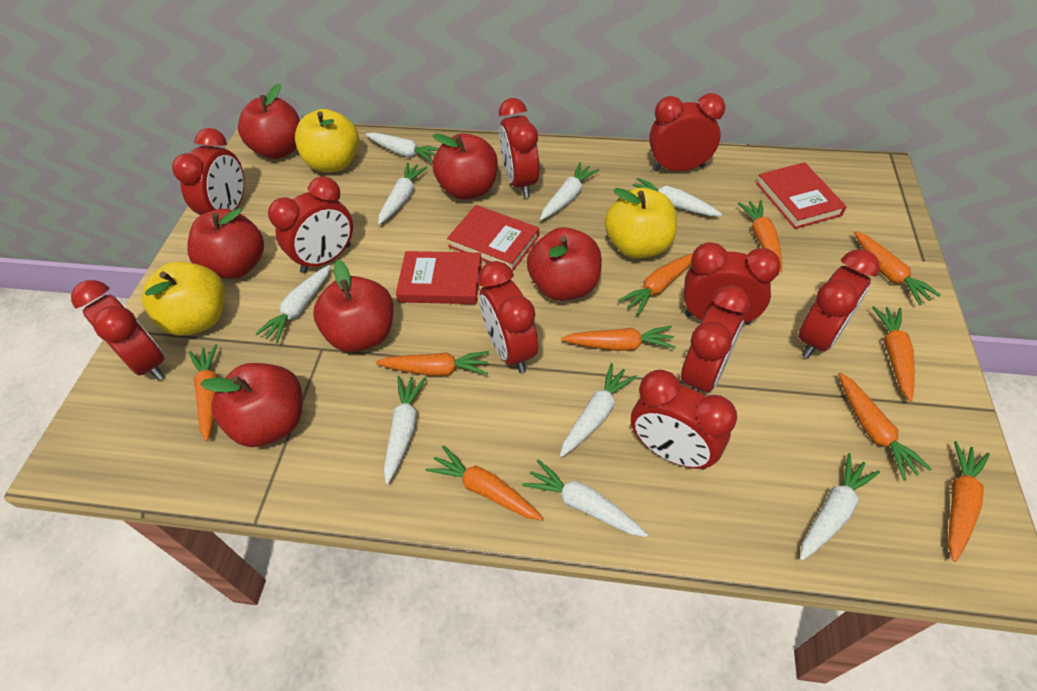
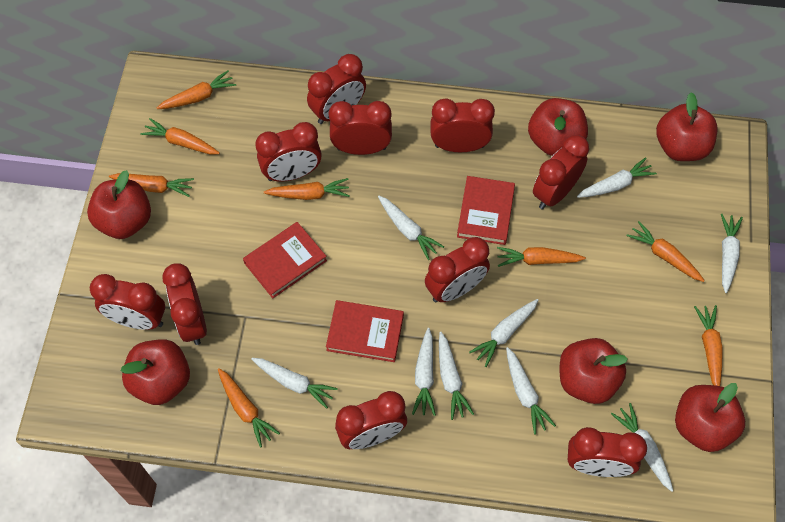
orange carrot: 10 -> 8
yellow apple: 3 -> 0

